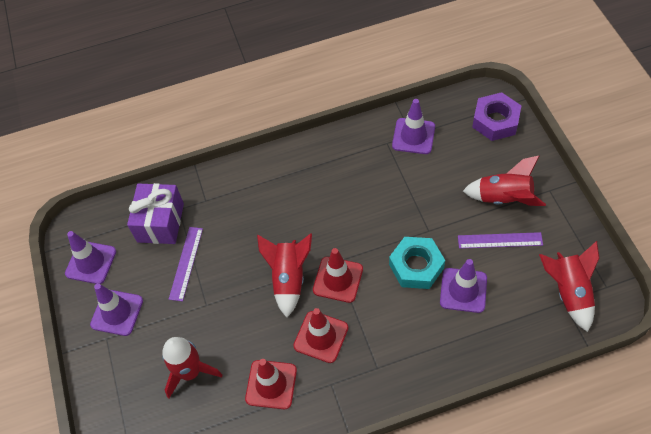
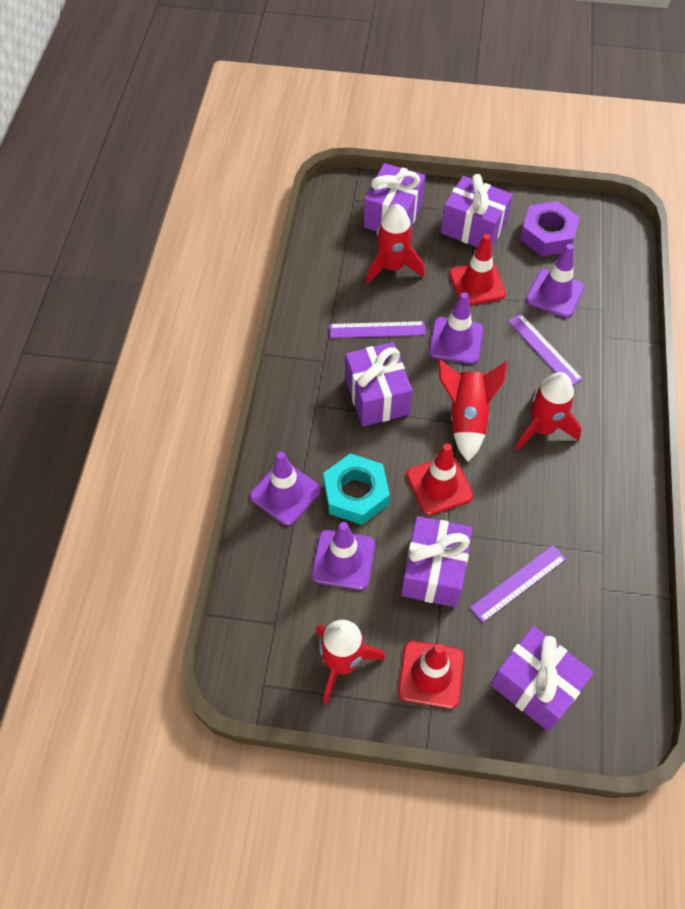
purple gift: 1 -> 5
purple ruler: 2 -> 3

